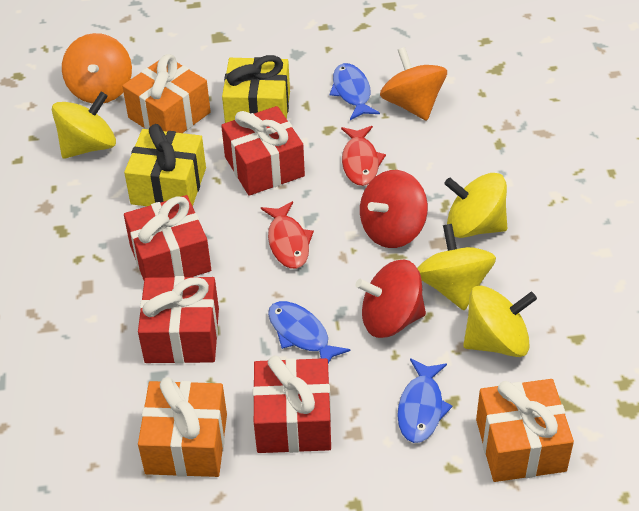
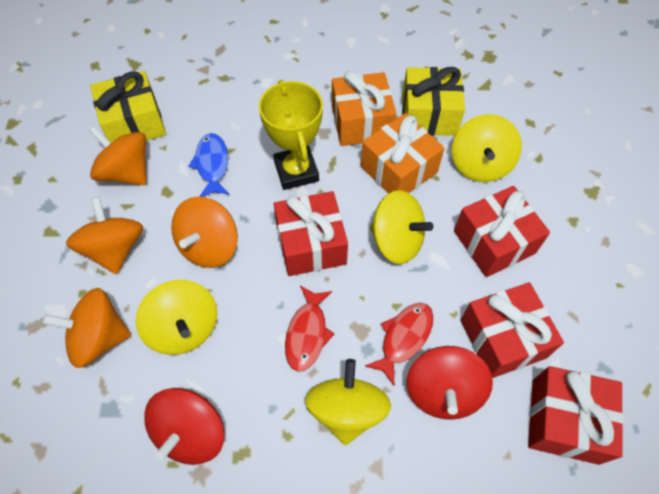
blue fish: 3 -> 1
orange gift: 3 -> 2
orange spinning top: 2 -> 4
yellow trophy: 0 -> 1

